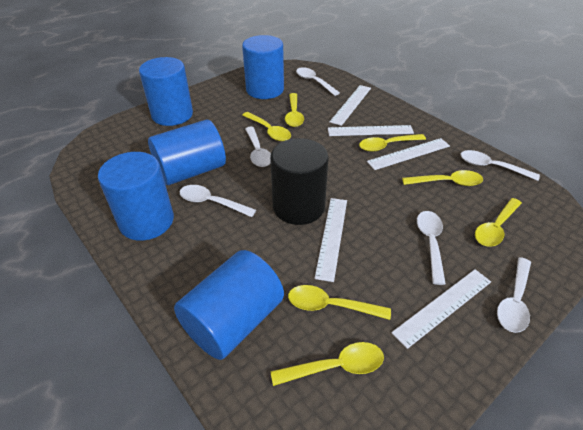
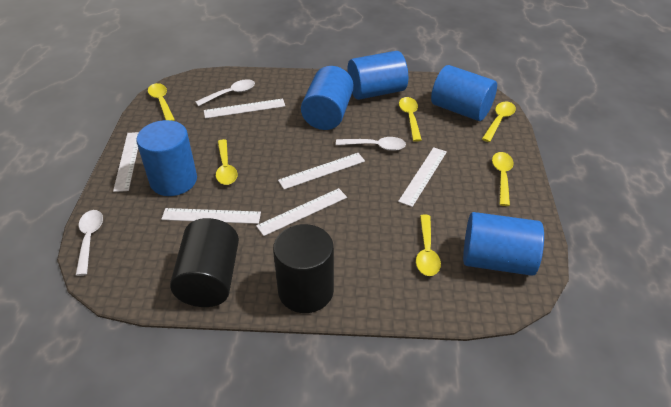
black cylinder: 1 -> 2
white ruler: 5 -> 6
white spoon: 6 -> 3
yellow spoon: 7 -> 6

